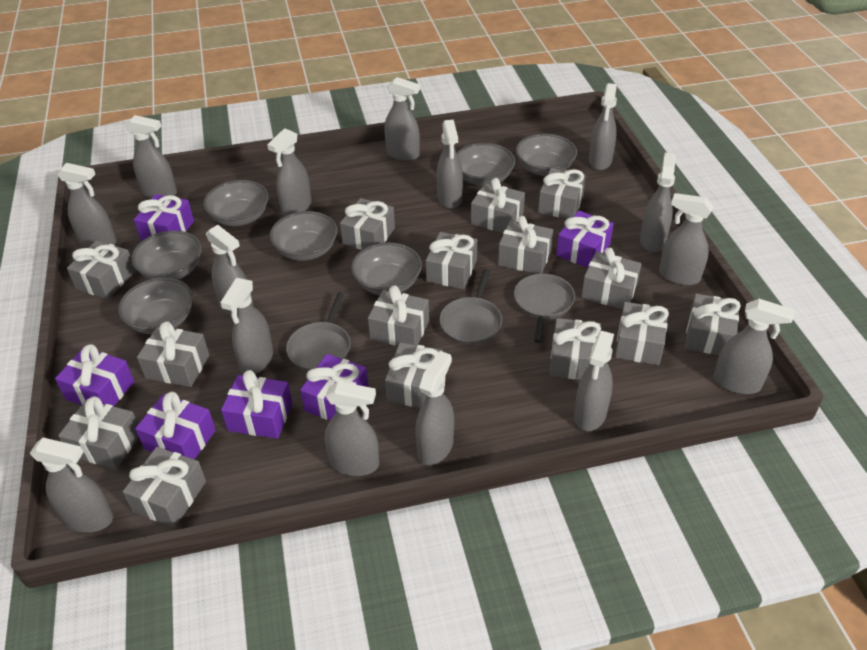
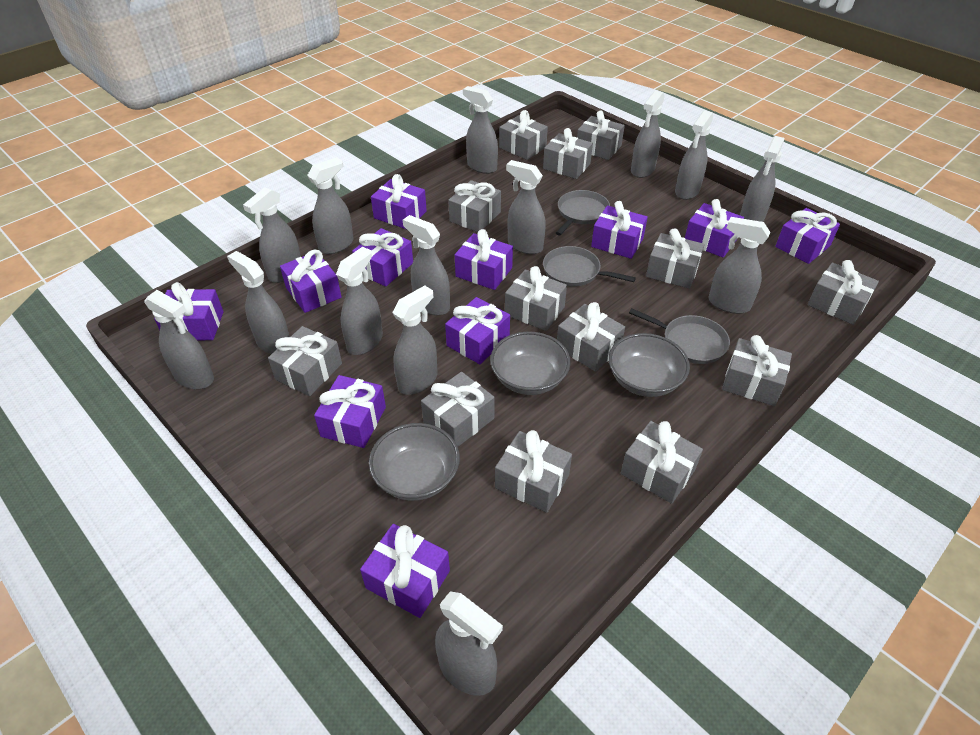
grey bowl: 7 -> 3
grey gift: 15 -> 13
grey spray bottle: 15 -> 14
purple gift: 6 -> 11

